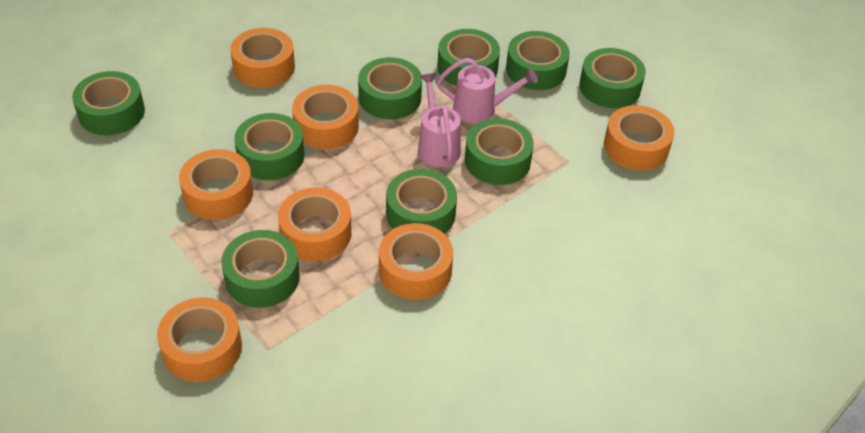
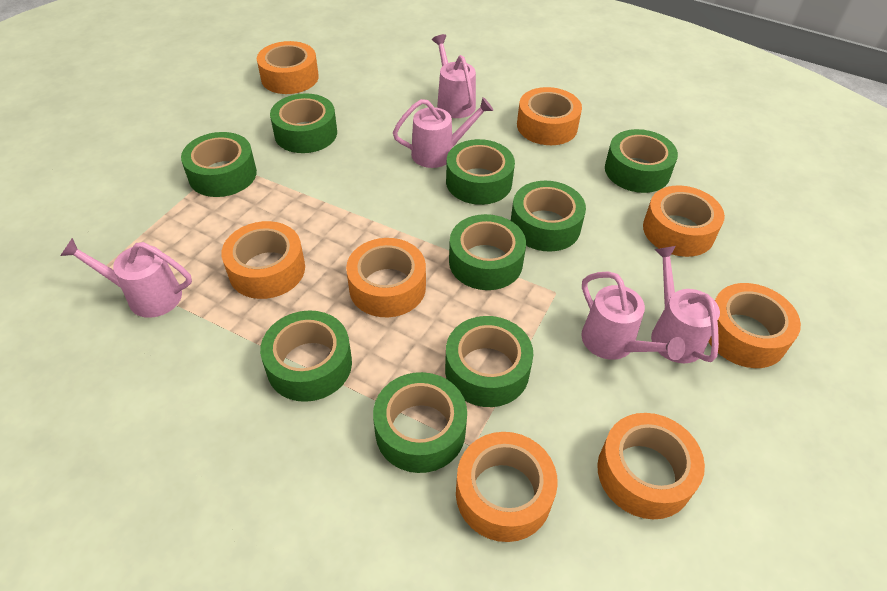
orange tape: 7 -> 8
pink watering can: 2 -> 5

